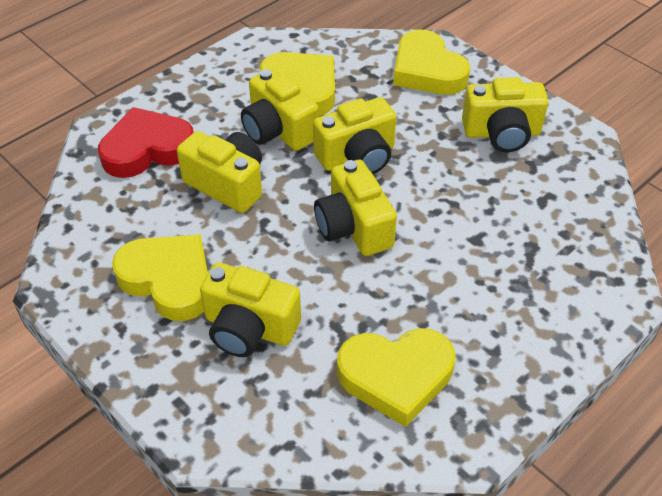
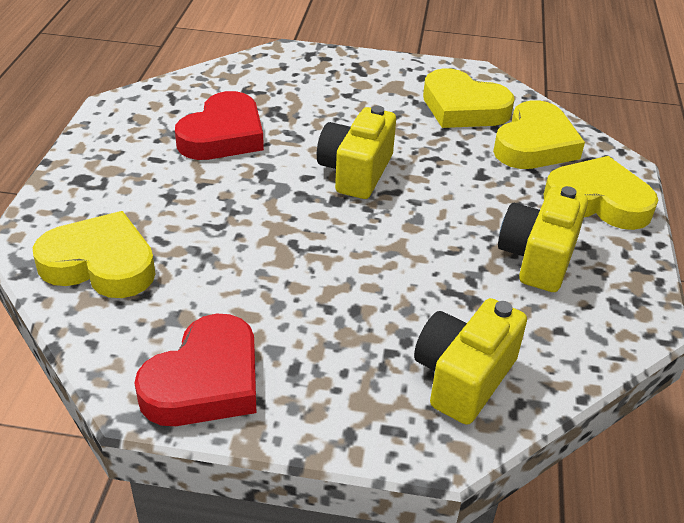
red heart: 1 -> 2
yellow camera: 6 -> 3

